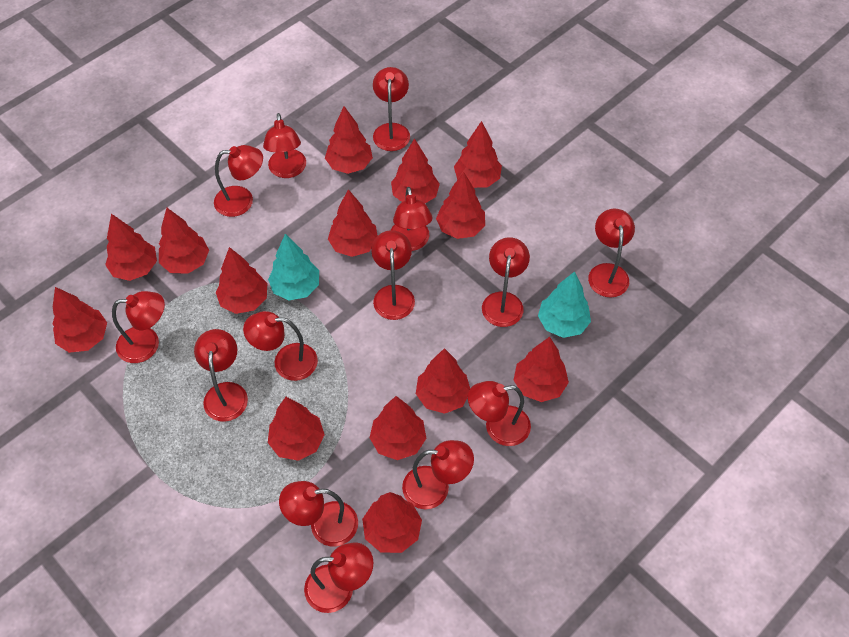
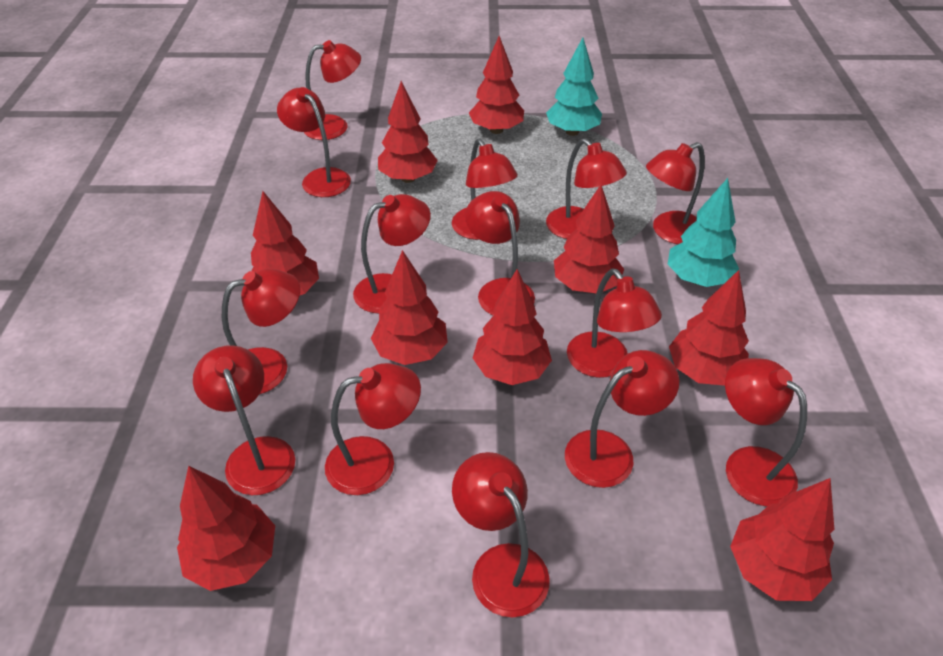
red tree: 14 -> 9

